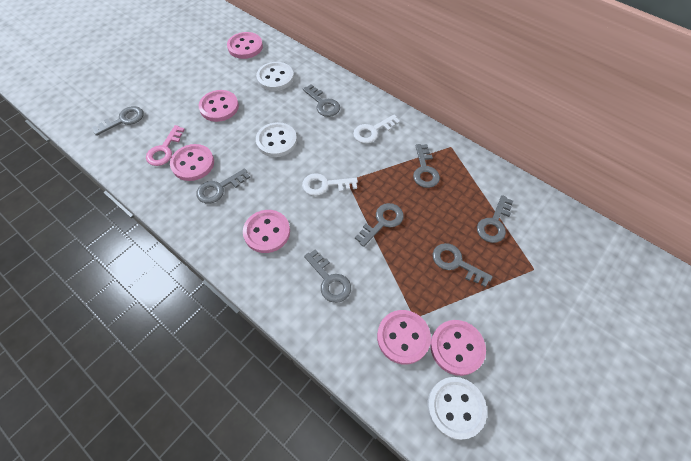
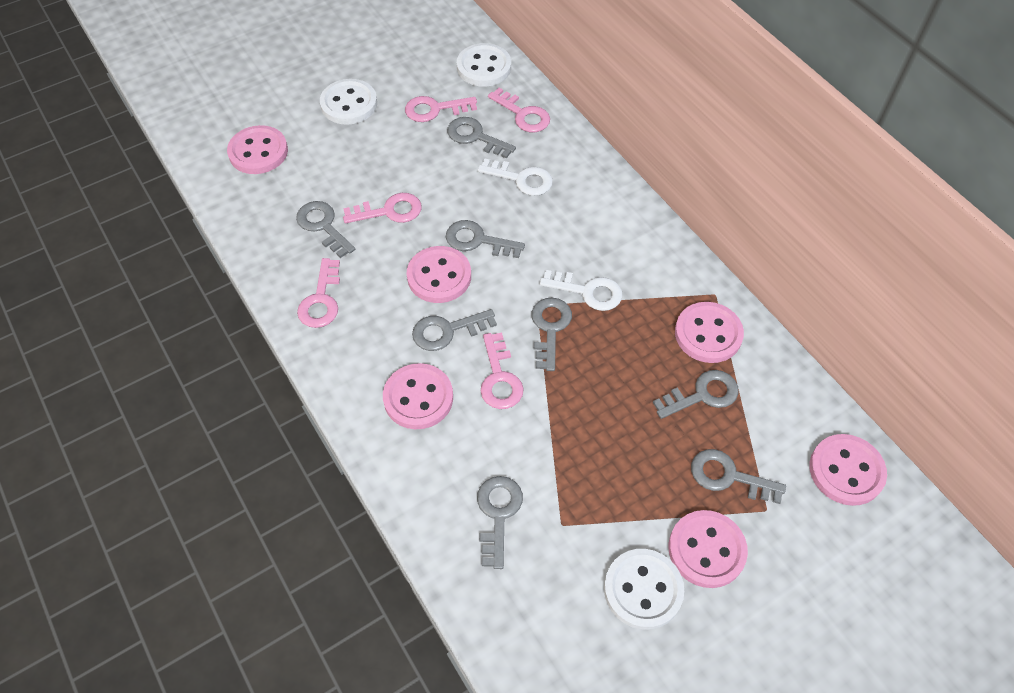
pink key: 1 -> 5

